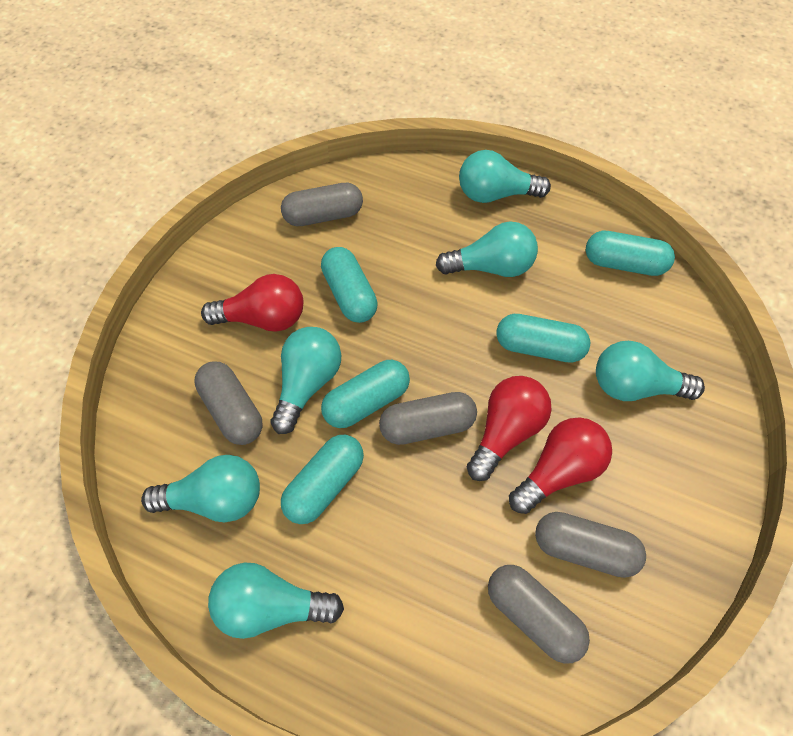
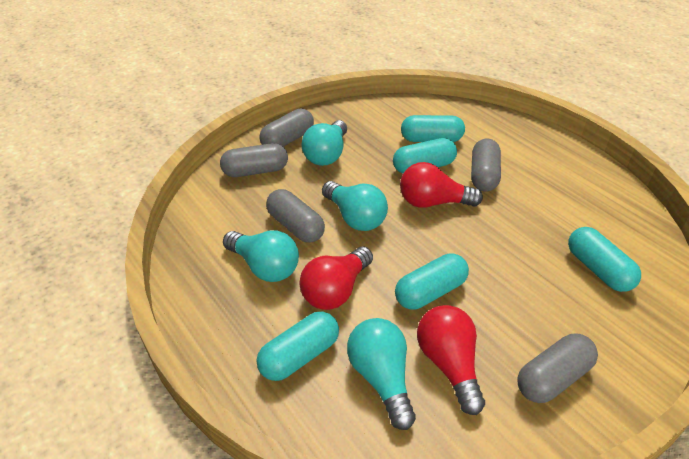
turquoise light bulb: 6 -> 4

